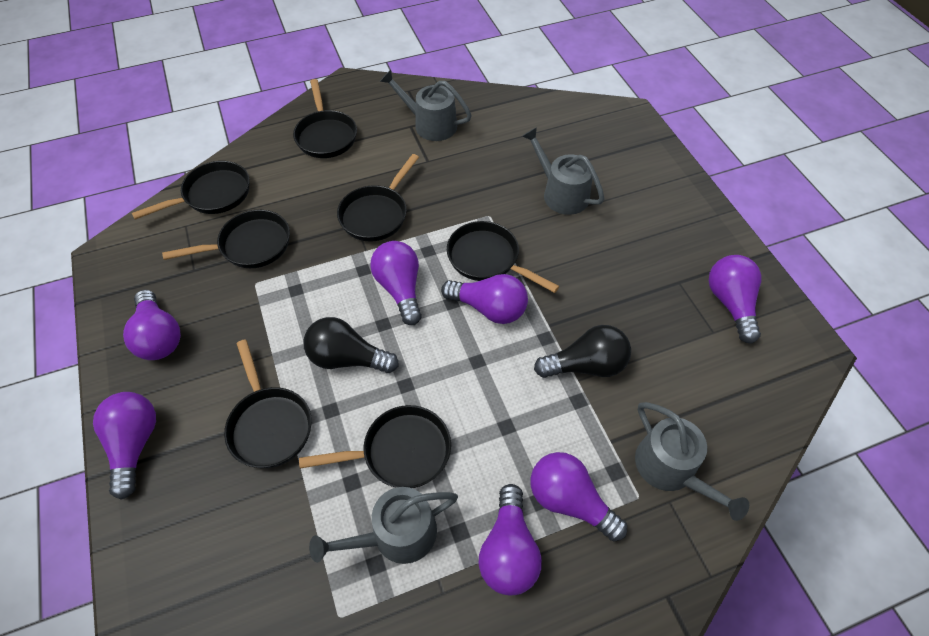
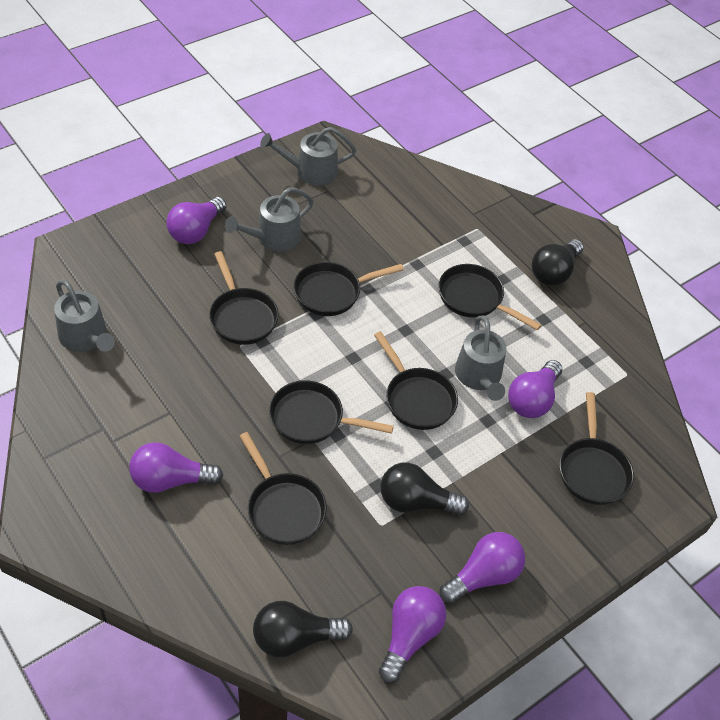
black light bulb: 2 -> 3
purple light bulb: 7 -> 5

